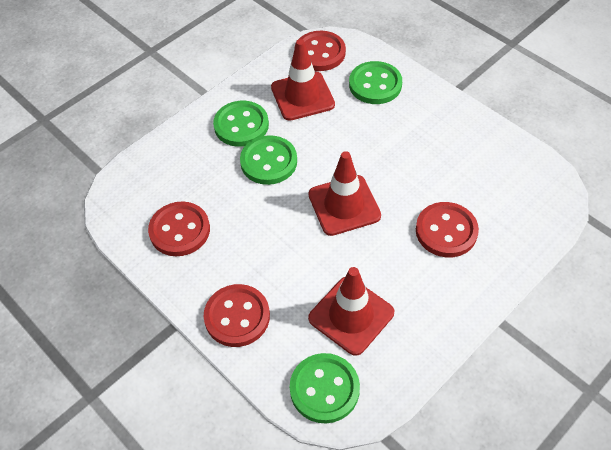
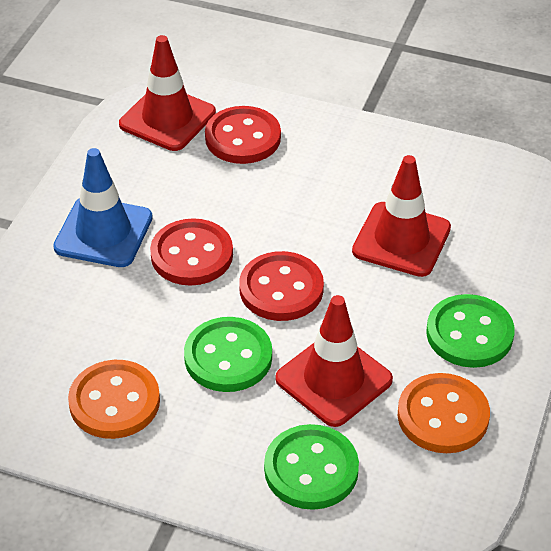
blue traffic cone: 0 -> 1
green button: 4 -> 3
orange button: 0 -> 2
red button: 4 -> 3

